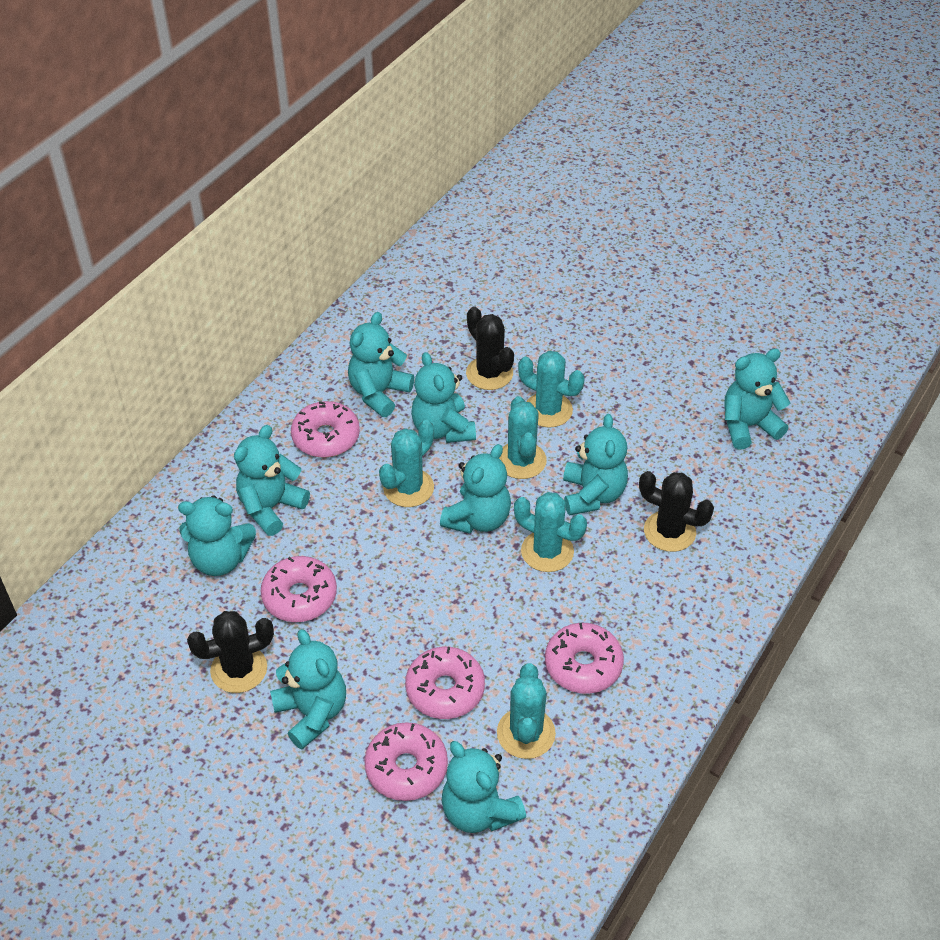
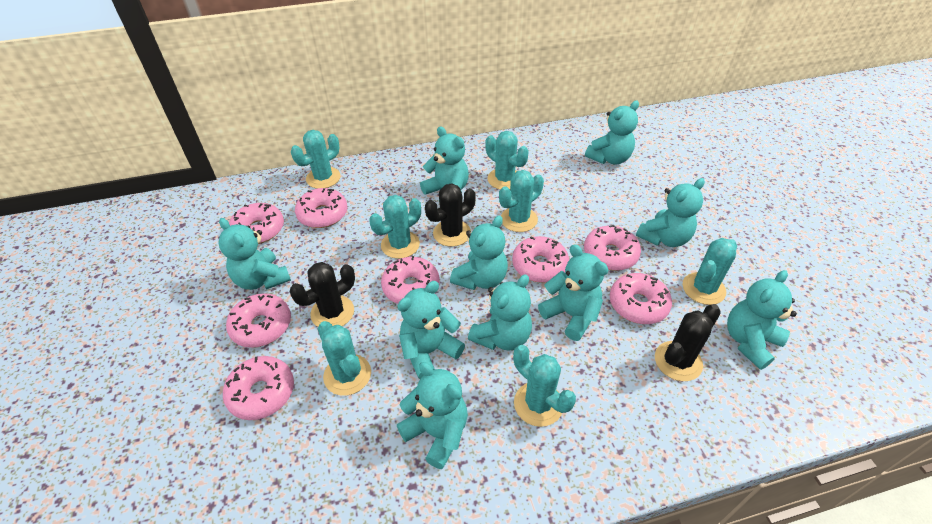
pink donut: 5 -> 8
turquoise cactus: 5 -> 7
turquoise teddy bear: 9 -> 10

